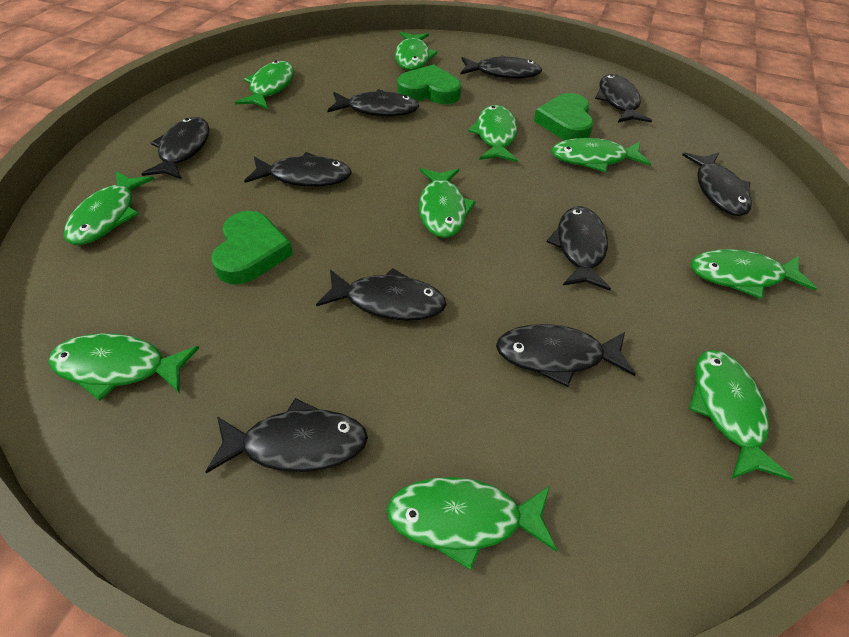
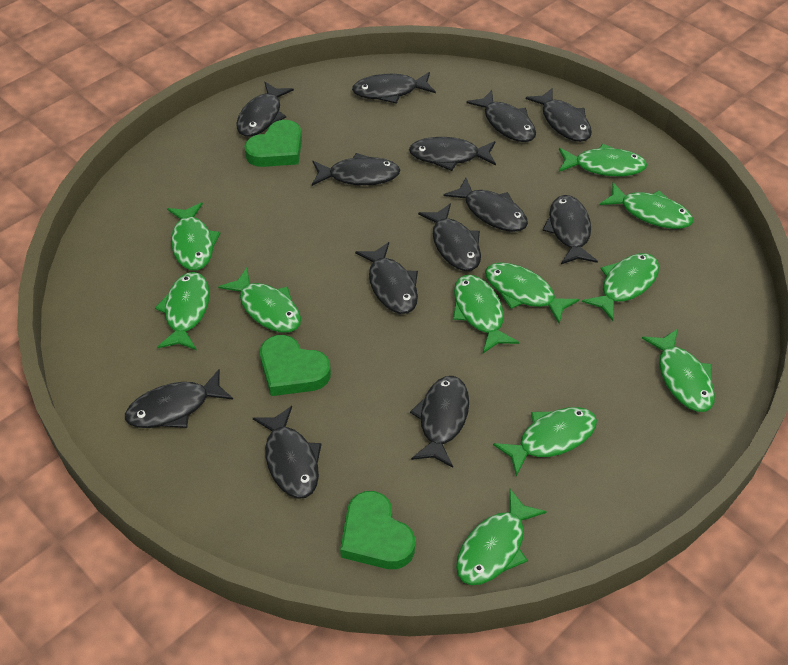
black fish: 10 -> 13
green fish: 10 -> 11

